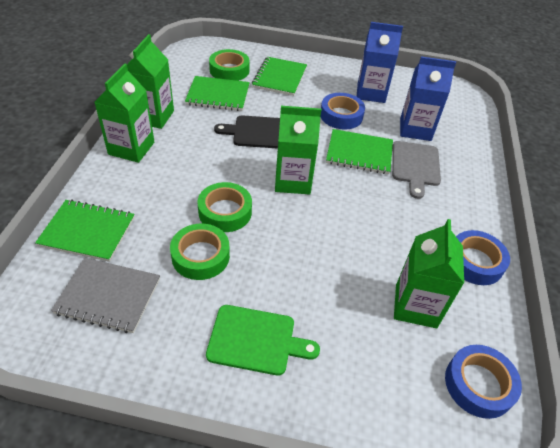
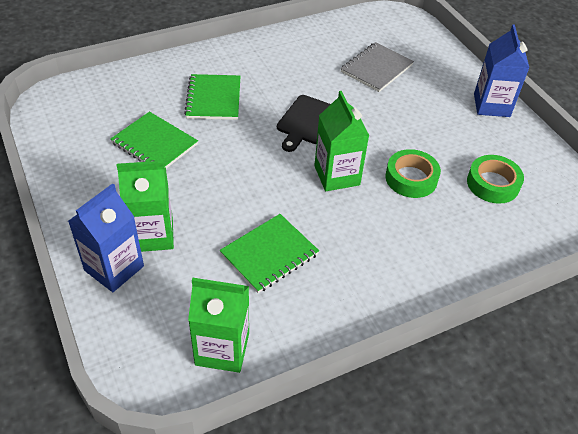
blue tape: 3 -> 0
green carton: 4 -> 3
green cutting board: 1 -> 0
green notebook: 4 -> 3
green tape: 3 -> 2
grey cutting board: 1 -> 0

